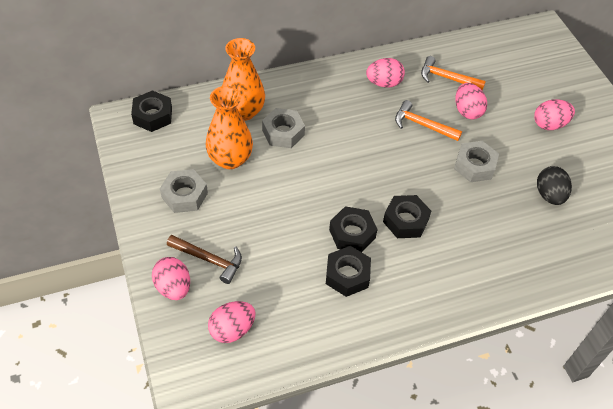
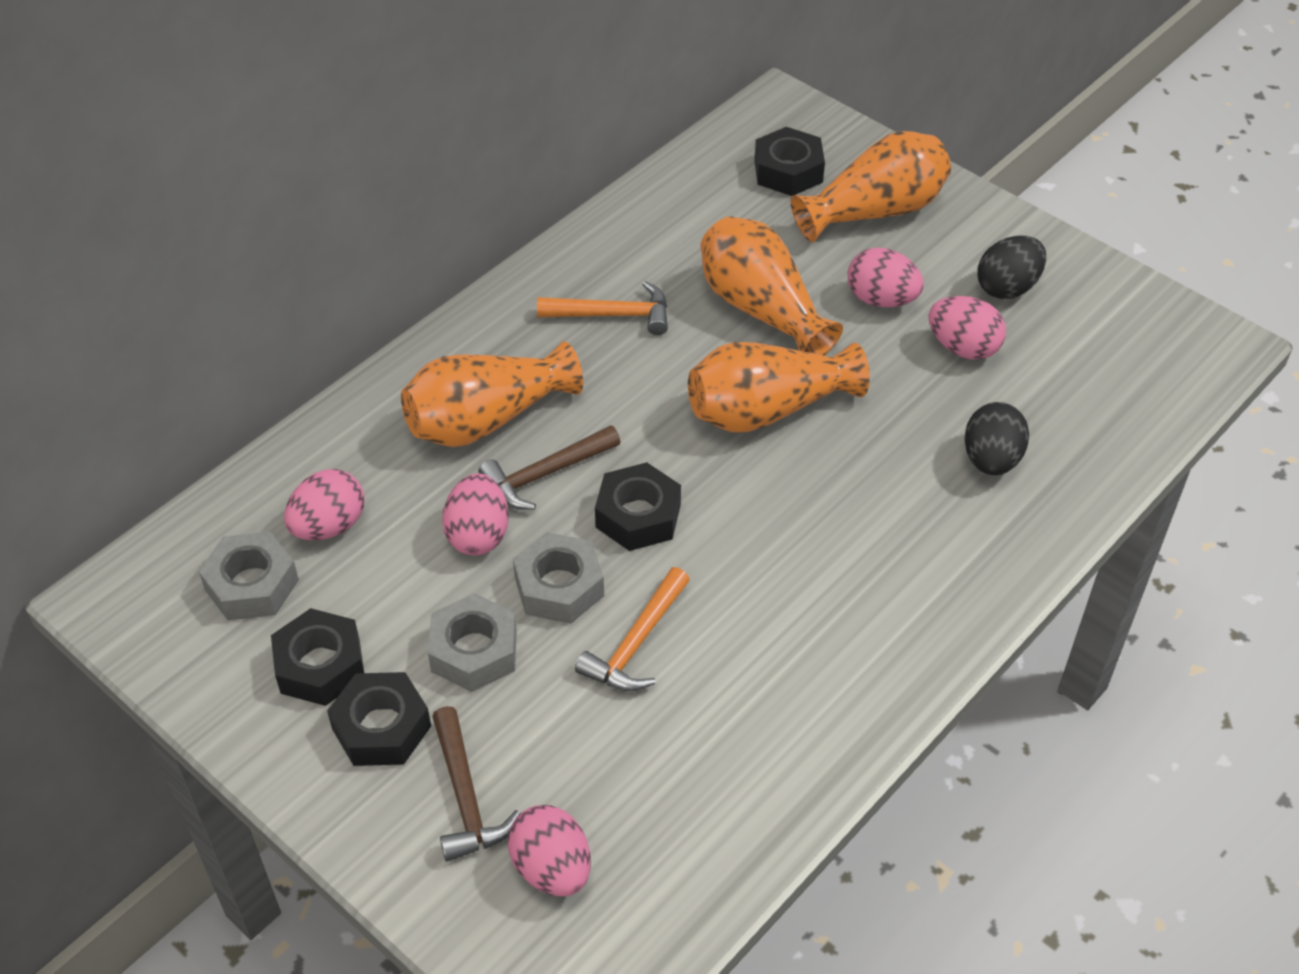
black egg: 1 -> 2
brown hammer: 1 -> 2
orange vase: 2 -> 4

